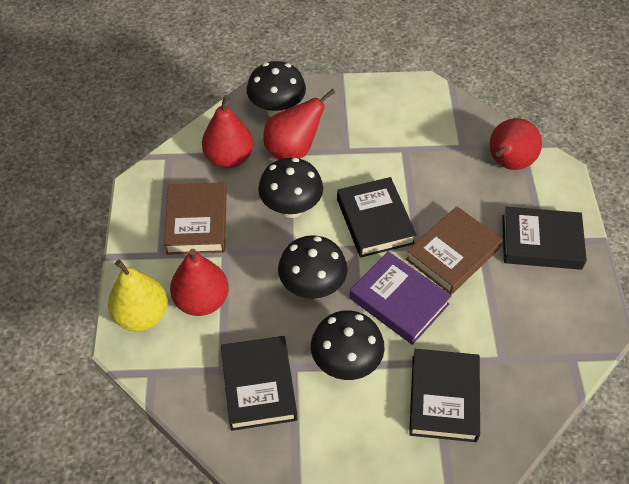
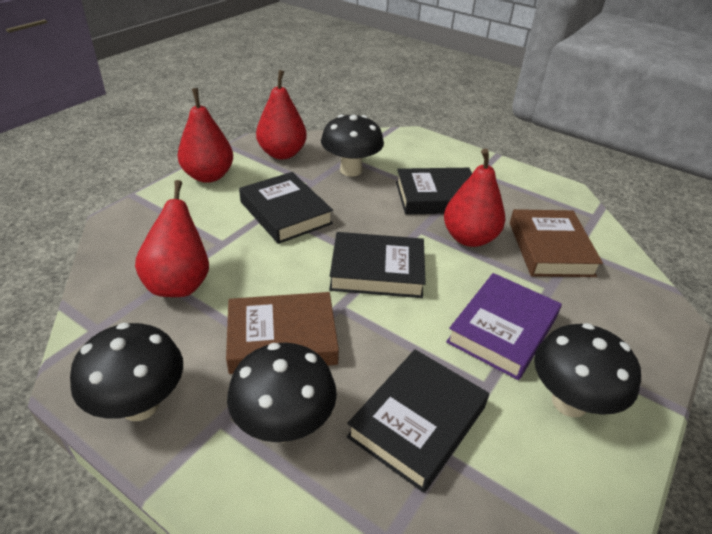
yellow pear: 1 -> 0

